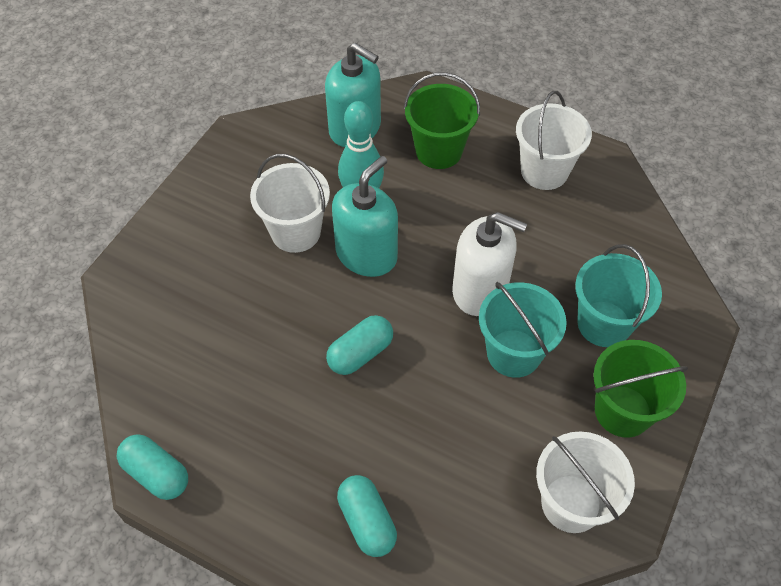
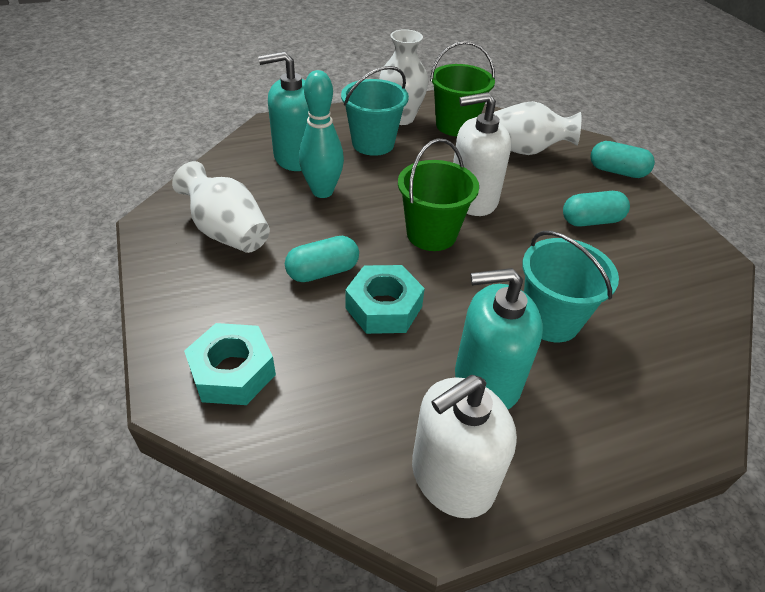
turquoise nut: 0 -> 2
white bucket: 3 -> 0
white soap dispenser: 1 -> 2
white vase: 0 -> 3

